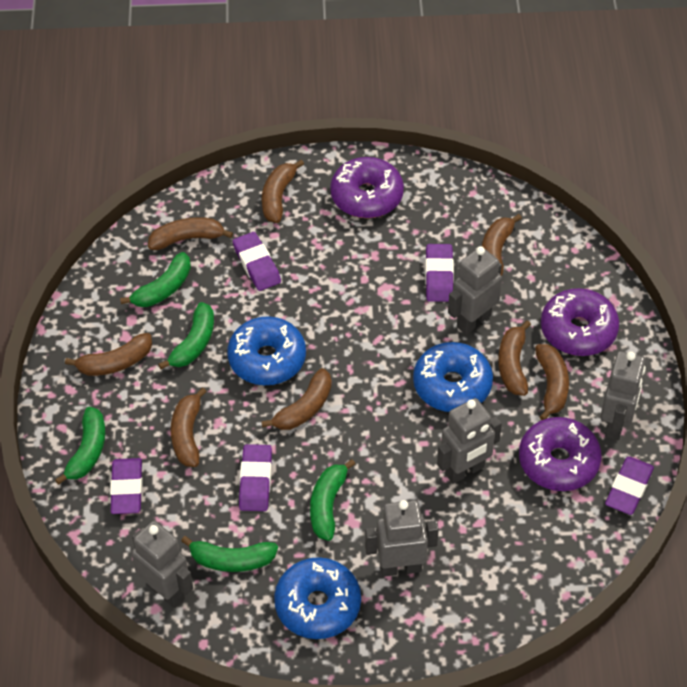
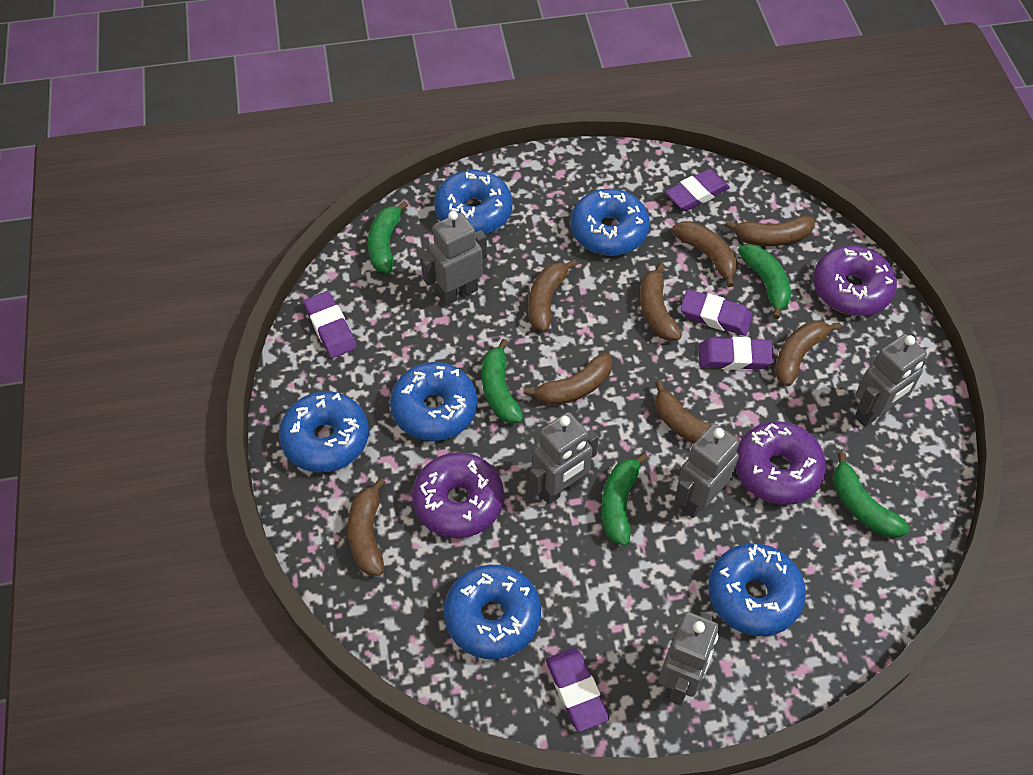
blue donut: 3 -> 6

